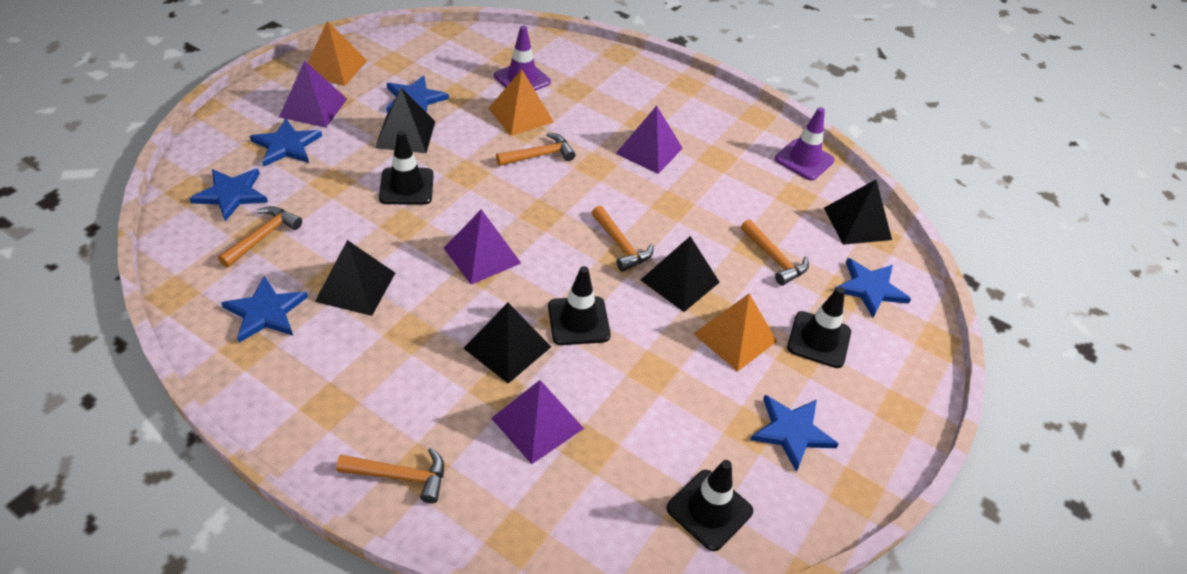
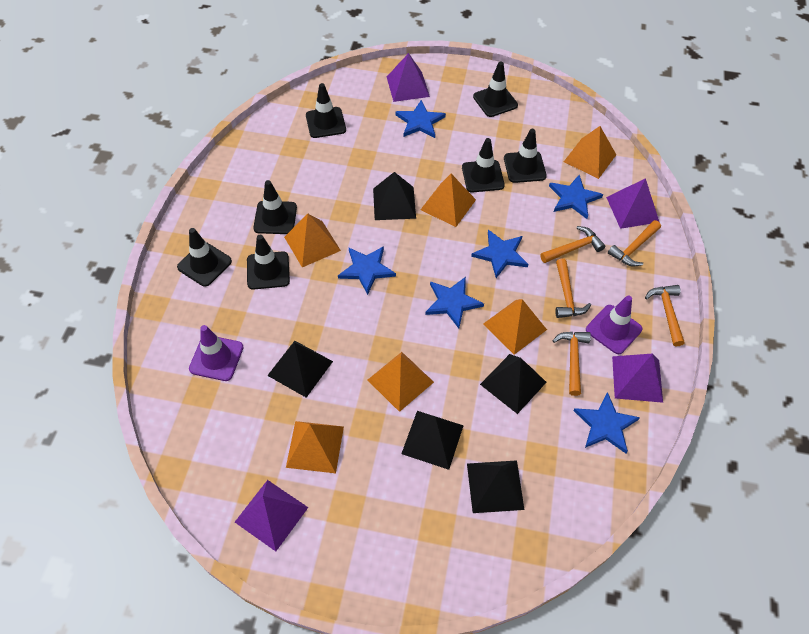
black traffic cone: 4 -> 7
orange pyramid: 3 -> 6

